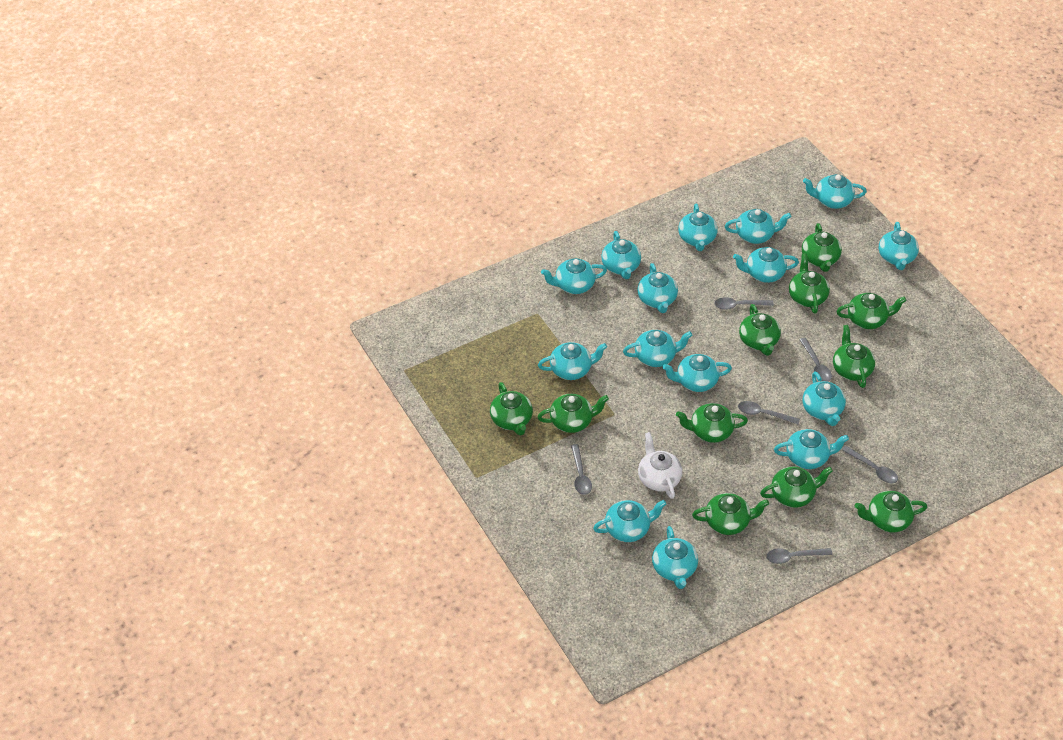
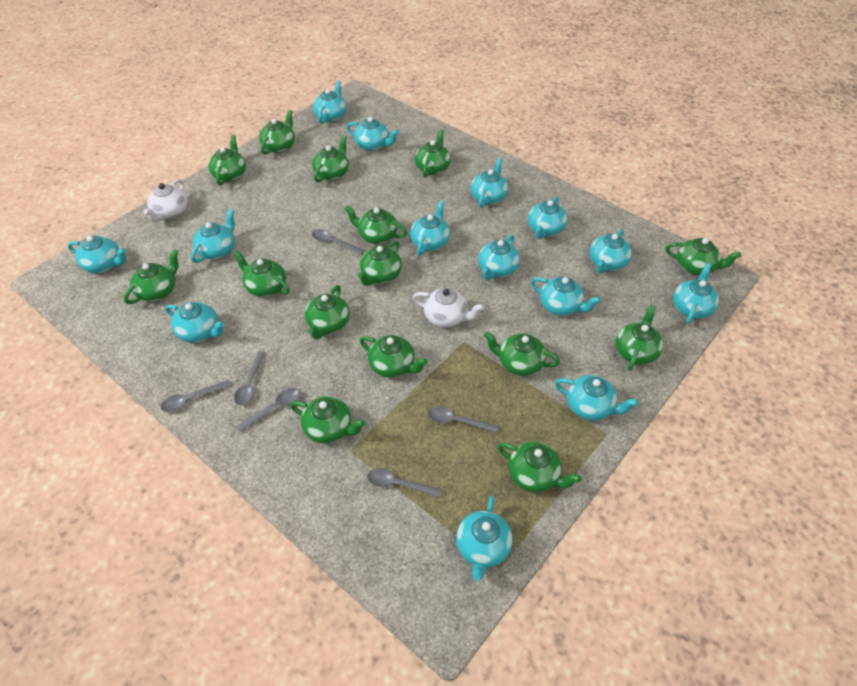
green teapot: 11 -> 15
turquoise teapot: 15 -> 14
white teapot: 1 -> 2

